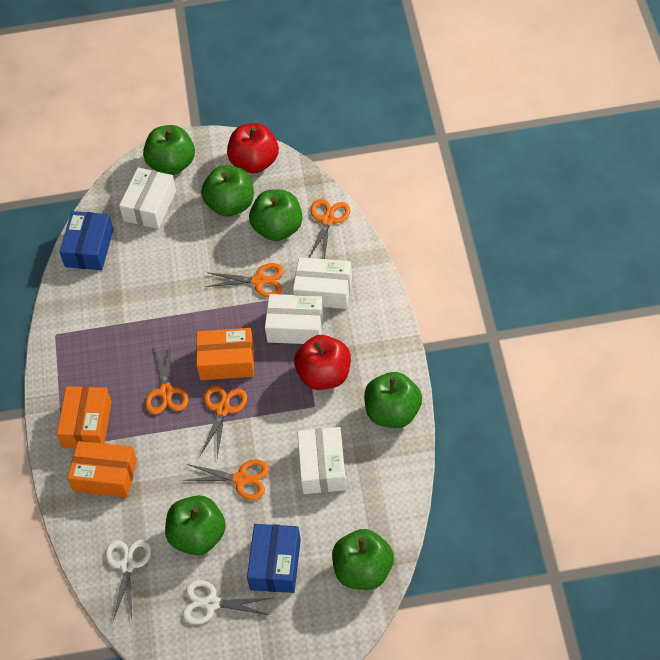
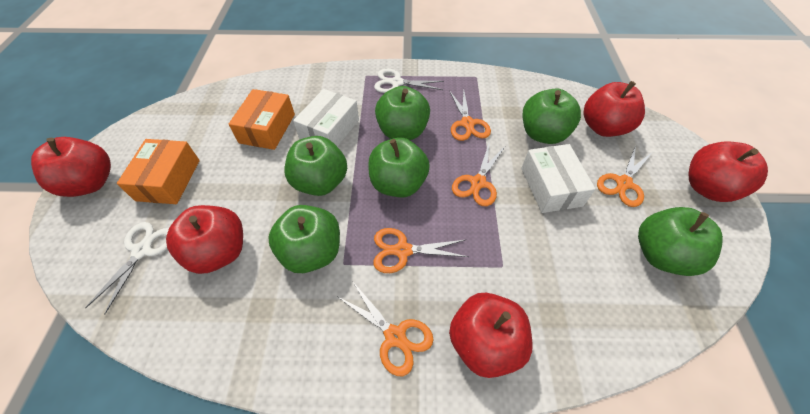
blue box: 2 -> 0
orange box: 3 -> 2
red apple: 2 -> 5
white box: 4 -> 2

